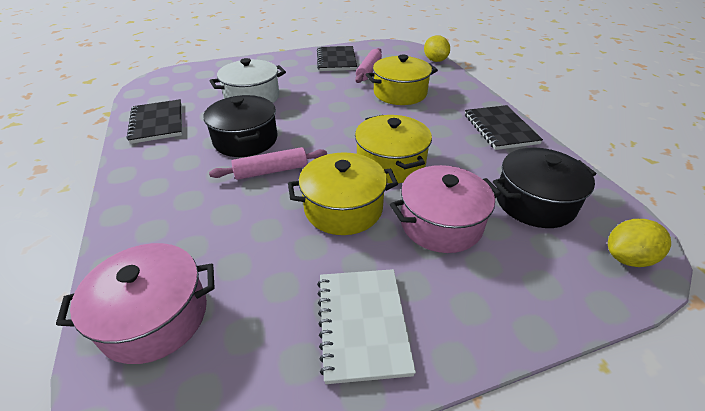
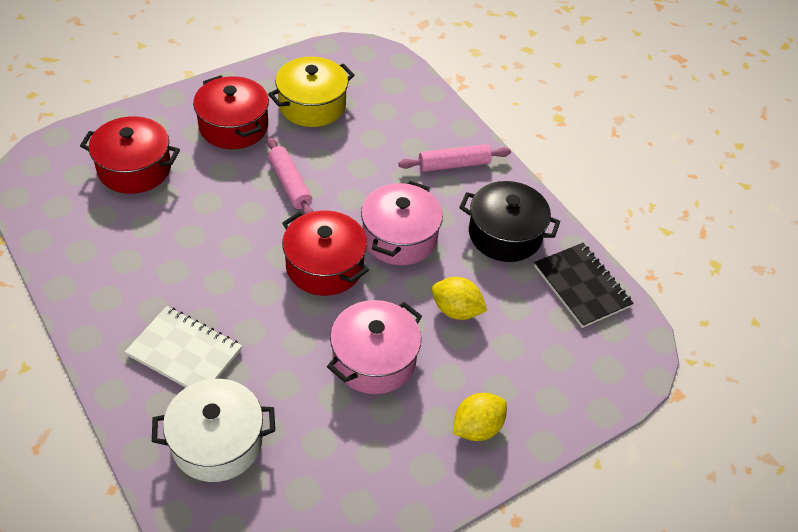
black notebook: 3 -> 1
black pot: 2 -> 1
red pot: 0 -> 3
yellow pot: 3 -> 1

